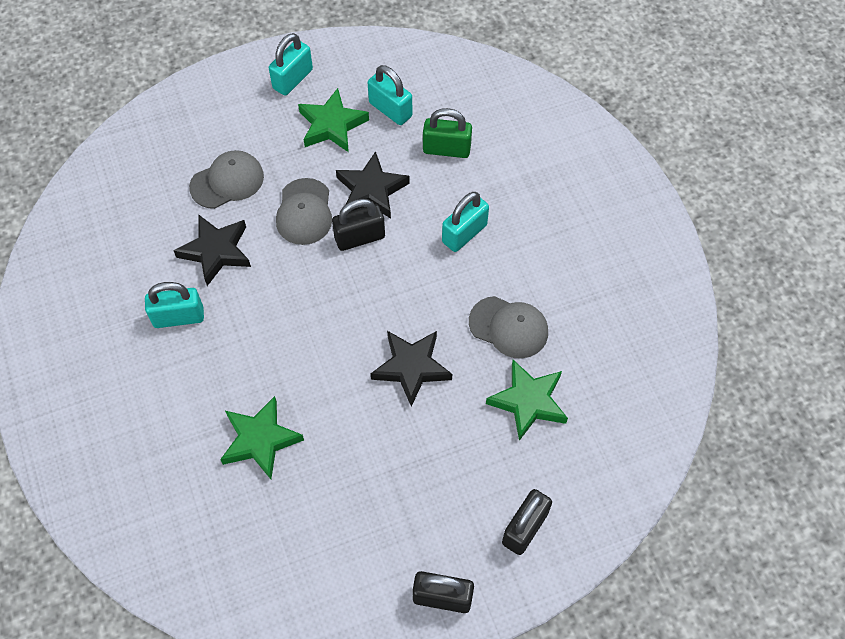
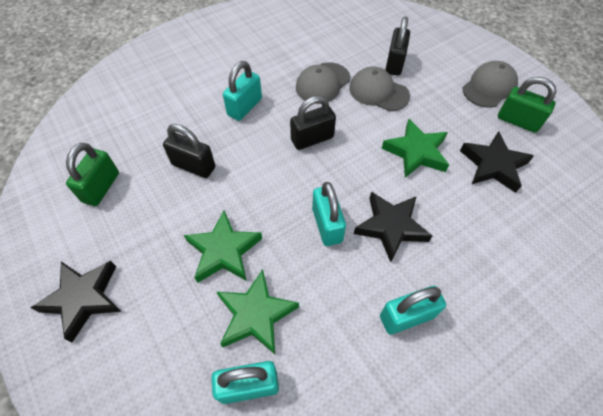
green padlock: 1 -> 2

